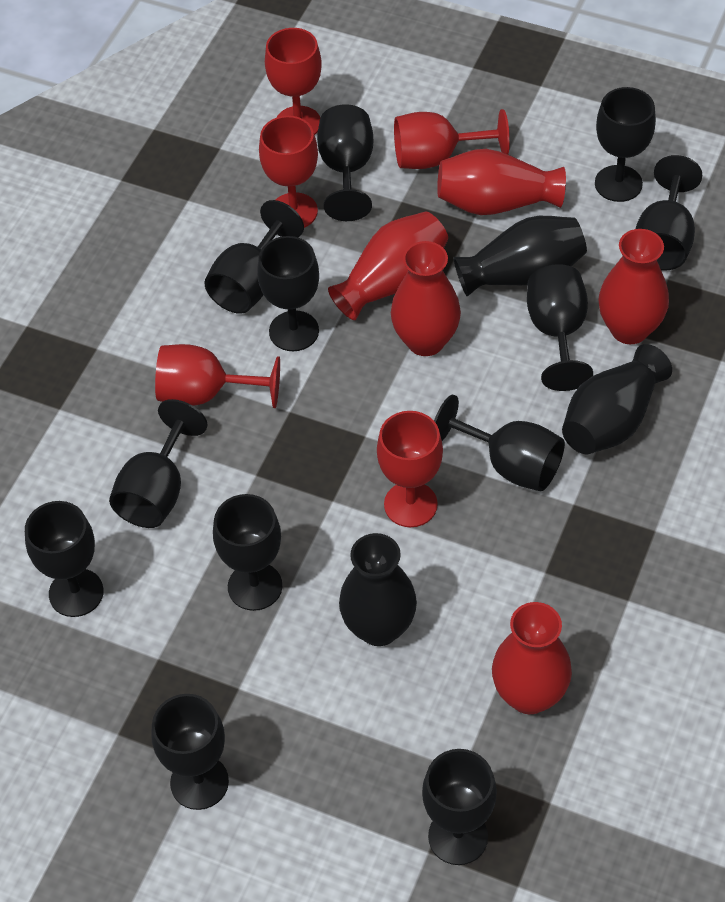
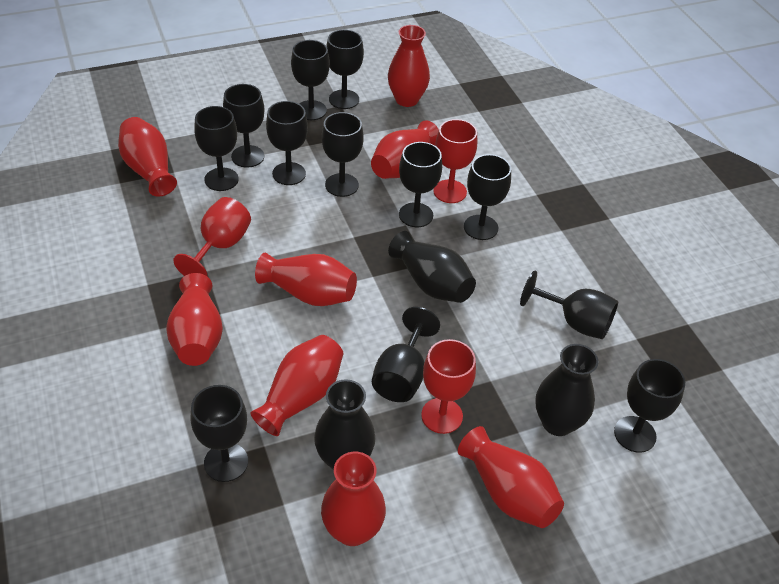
red goblet: 5 -> 3
red vase: 5 -> 8

